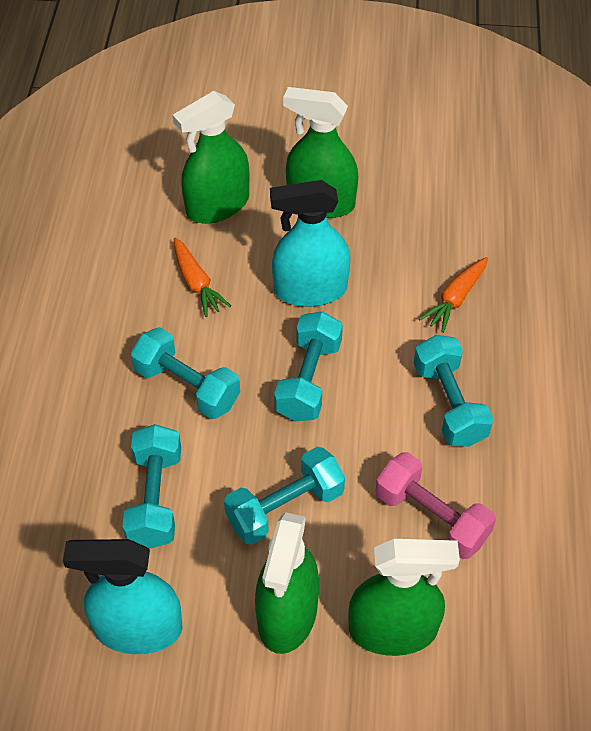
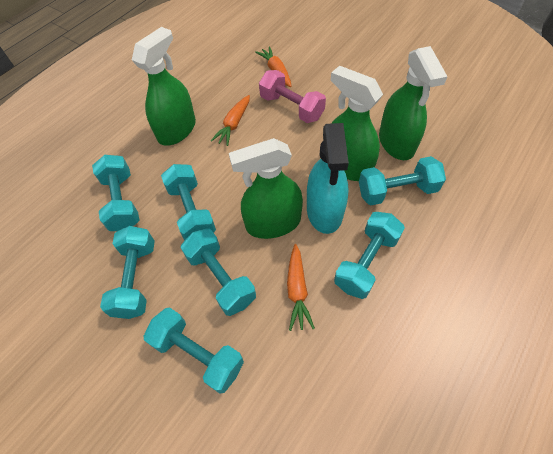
orange carrot: 2 -> 3
turquoise dumbbell: 5 -> 7
turquoise spray bottle: 2 -> 1

